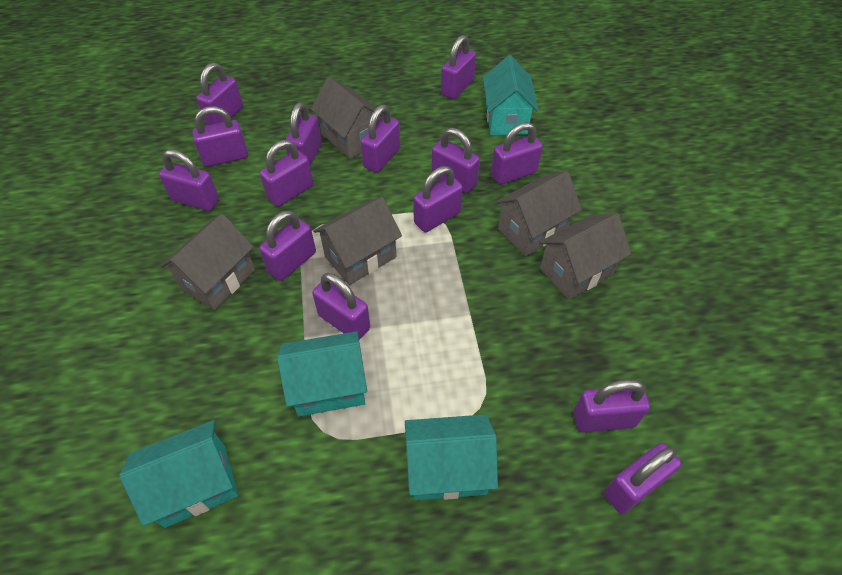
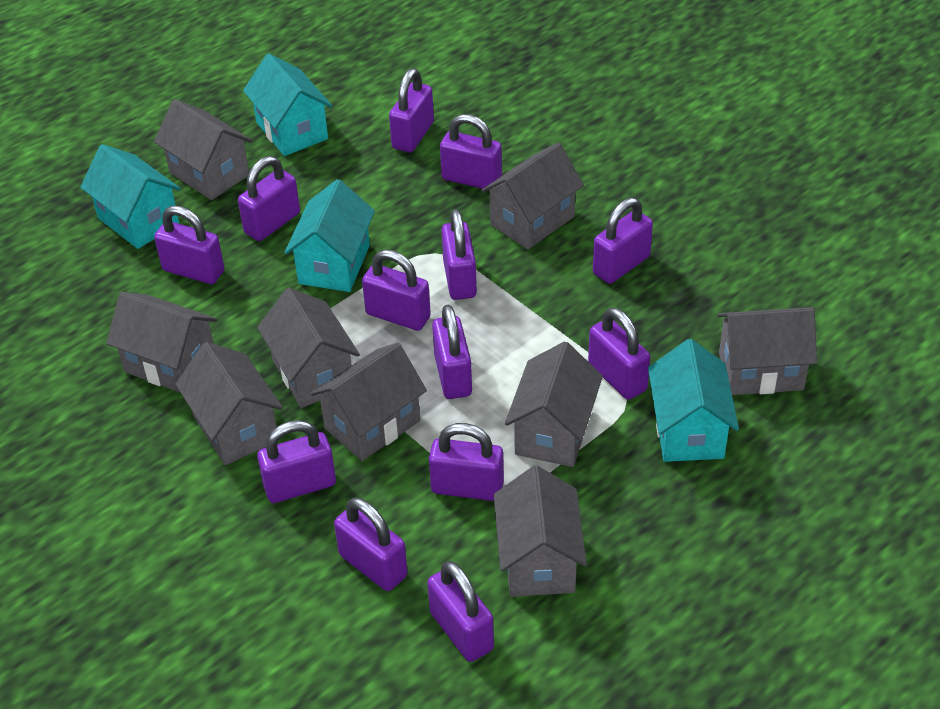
grey house: 5 -> 9
purple padlock: 14 -> 13

